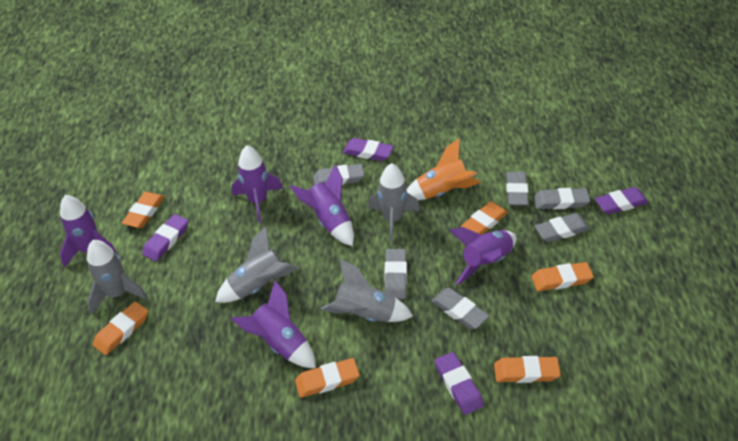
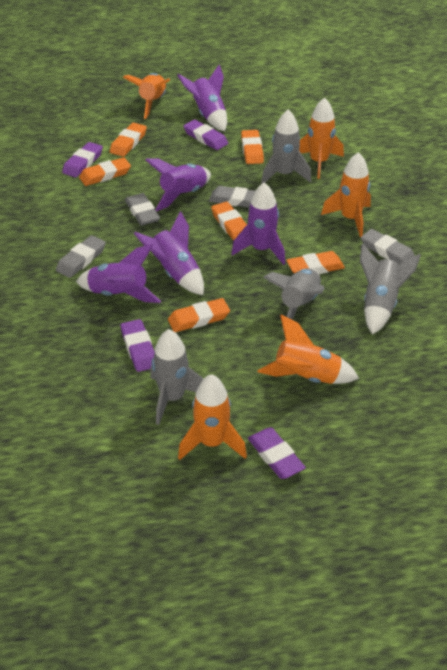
grey eraser: 6 -> 4
orange rocket: 1 -> 5

